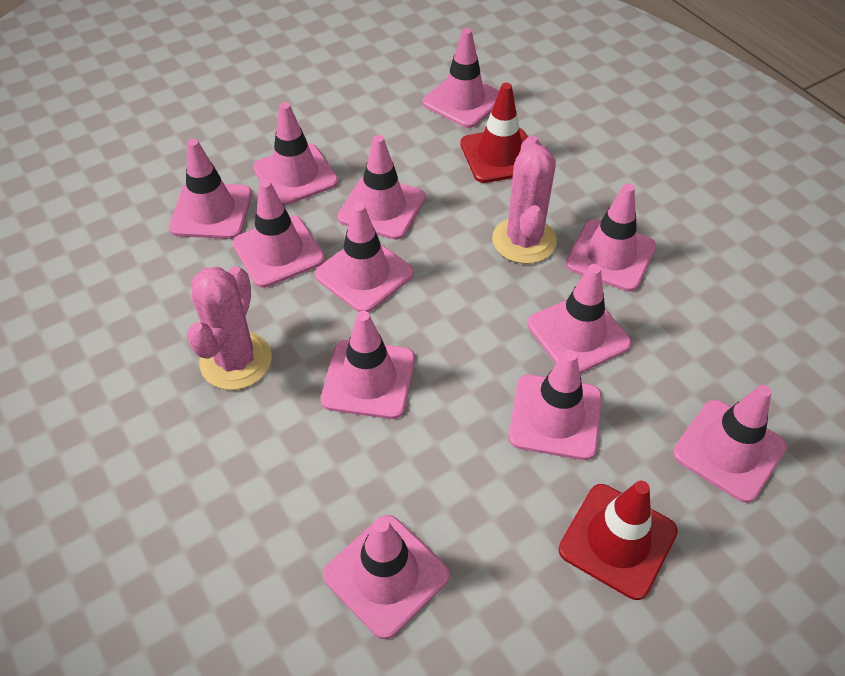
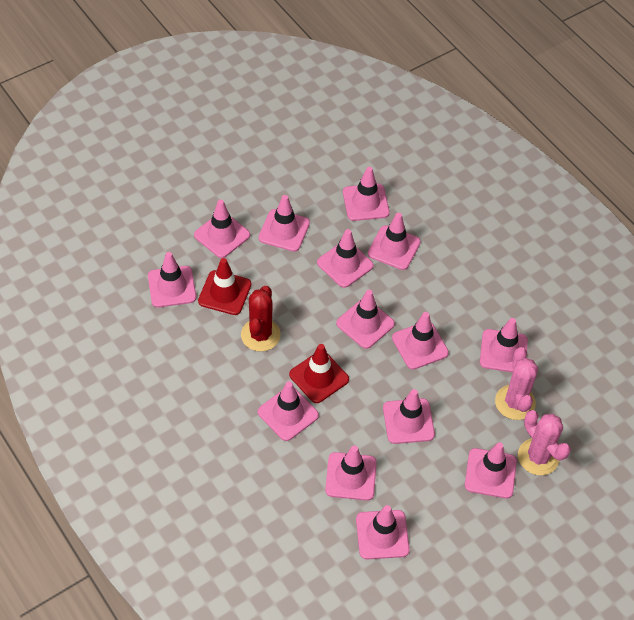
pink traffic cone: 12 -> 14
red cactus: 0 -> 1

